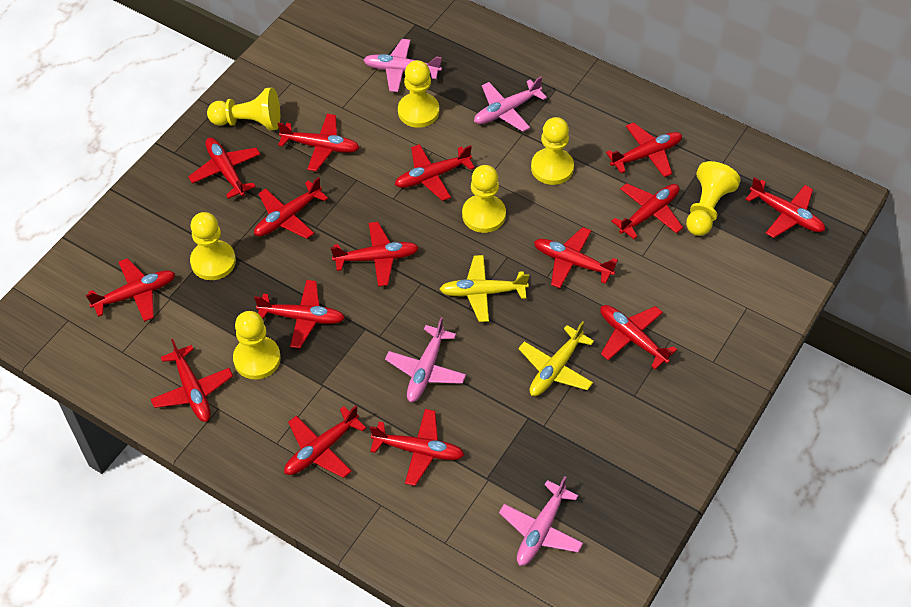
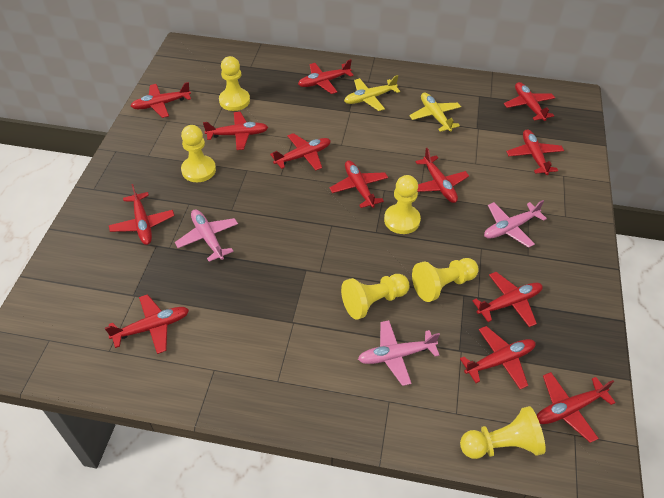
pink plane: 4 -> 3
red plane: 15 -> 13
yellow pawn: 7 -> 6

